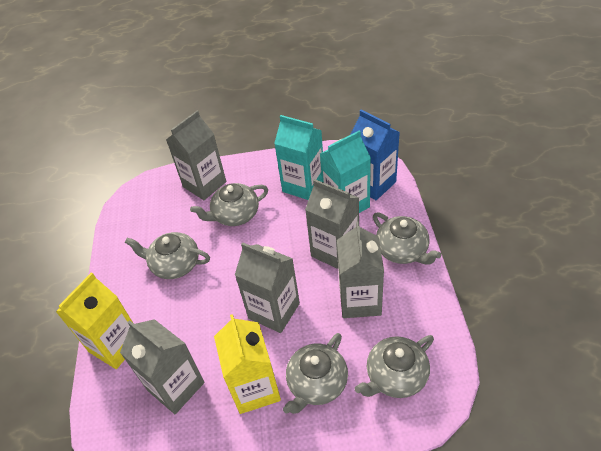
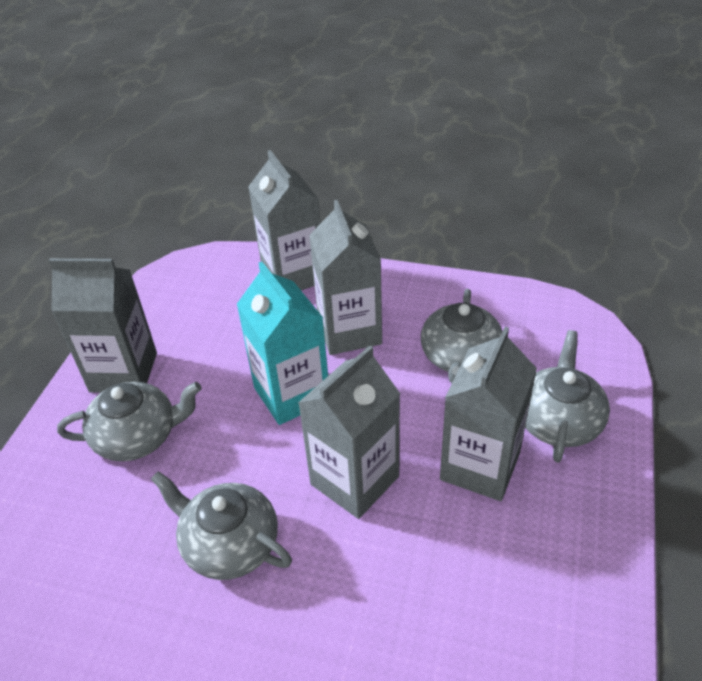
blue carton: 1 -> 0
grey teapot: 5 -> 4
turquoise carton: 2 -> 1
yellow carton: 2 -> 0

